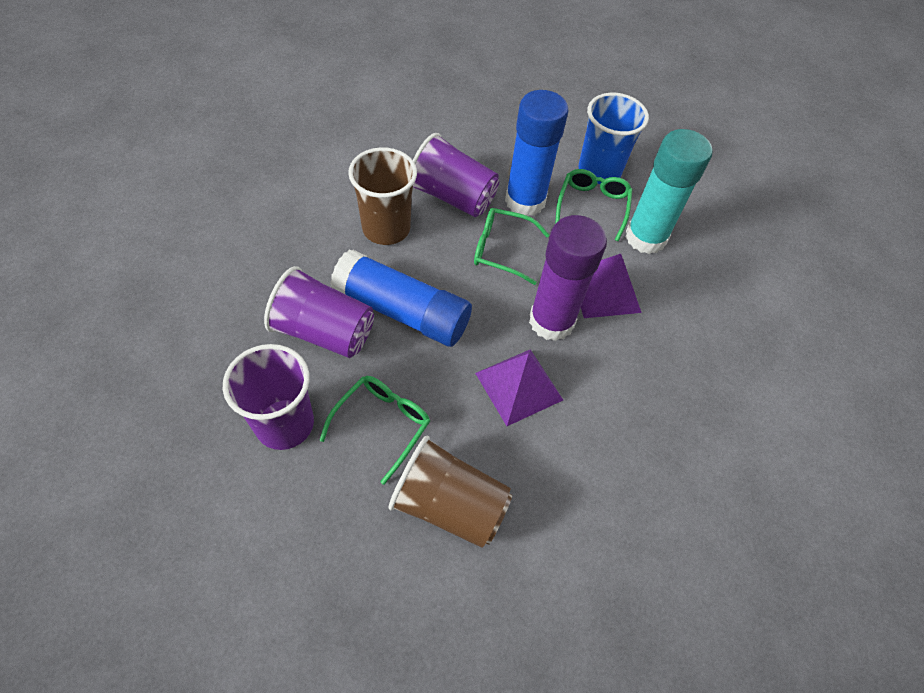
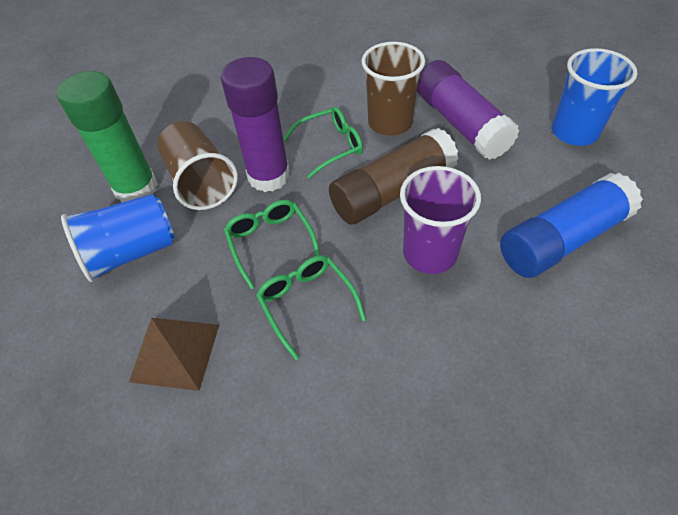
blue cup: 1 -> 2
blue glue stick: 2 -> 1
brown glue stick: 0 -> 1
brown pyramid: 0 -> 1
green glue stick: 0 -> 1
purple cup: 3 -> 1
purple glue stick: 1 -> 2
purple pyramid: 2 -> 0
turquoise glue stick: 1 -> 0

